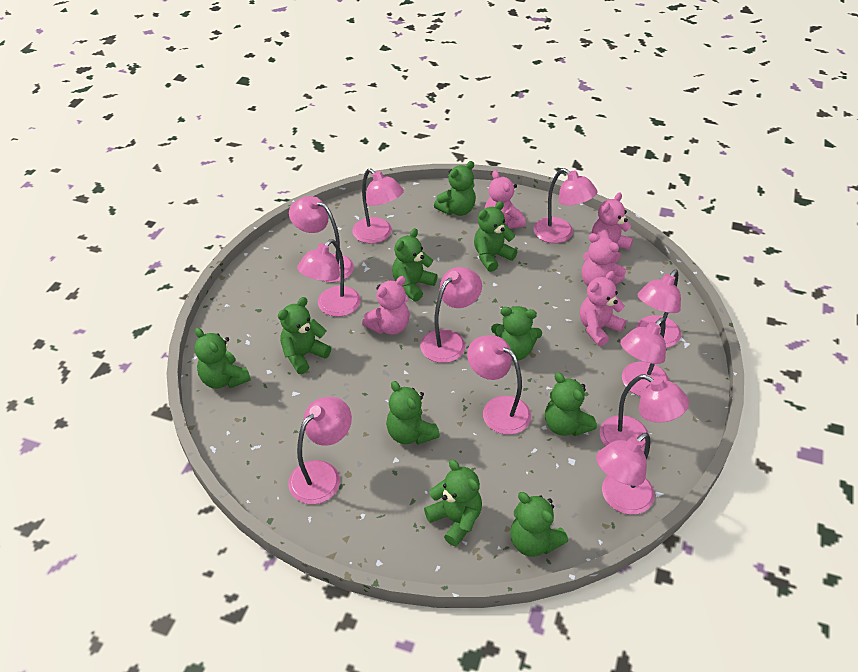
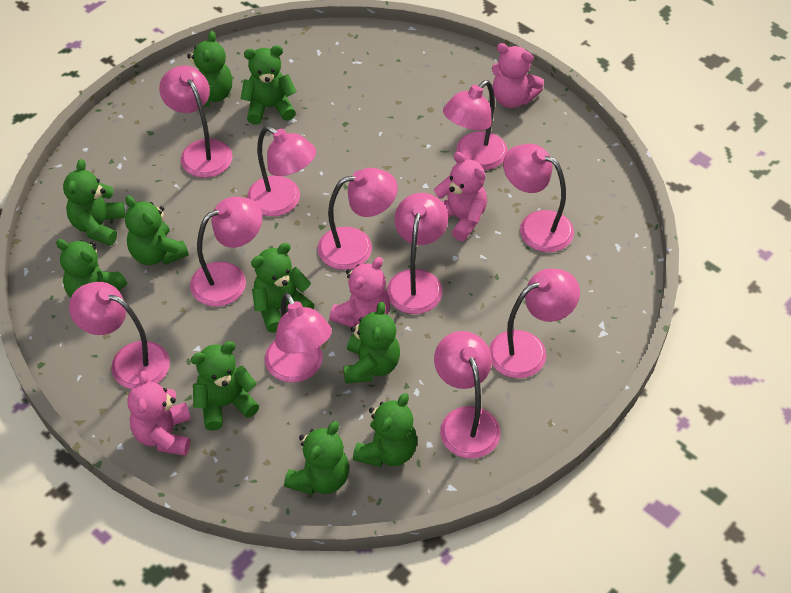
pink teddy bear: 5 -> 4

